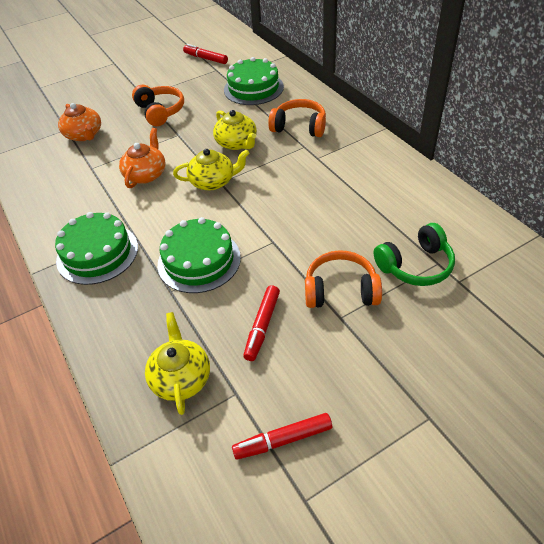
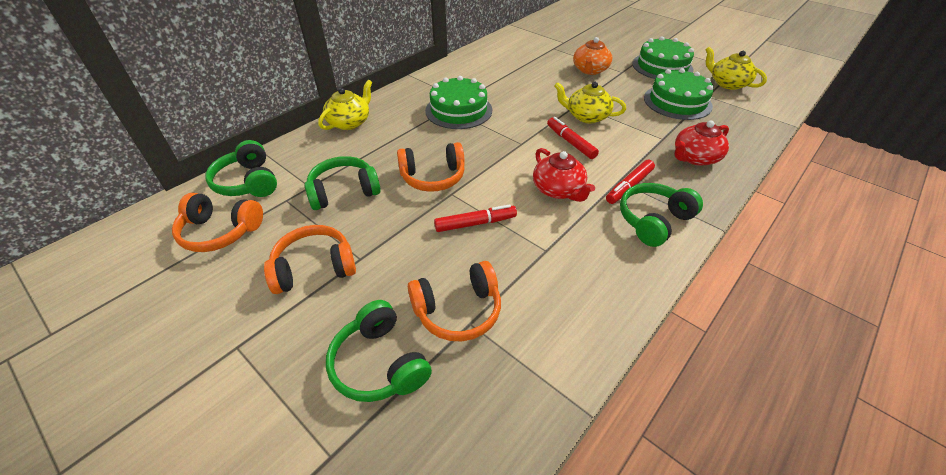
green headphones: 1 -> 4
orange headphones: 3 -> 4
orange teapot: 2 -> 1
red teapot: 0 -> 2

